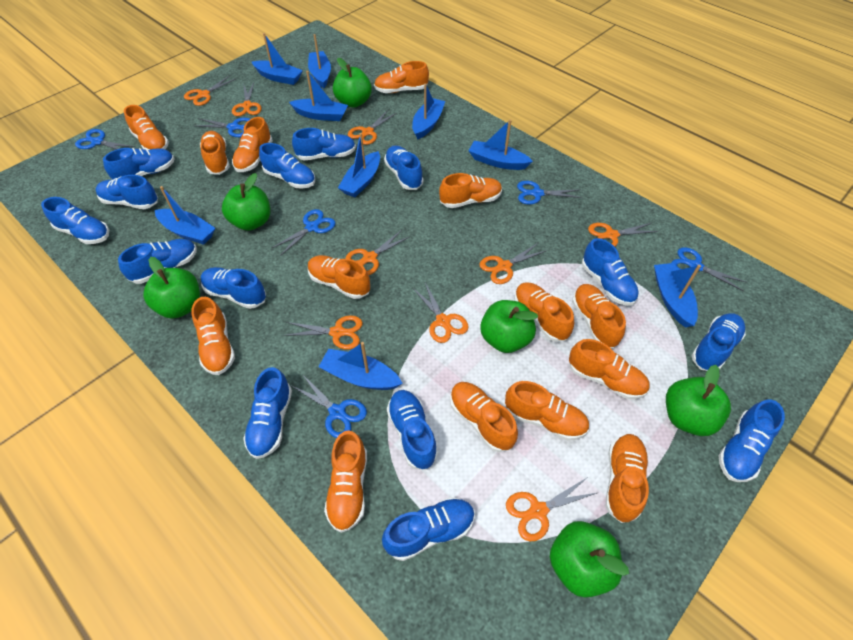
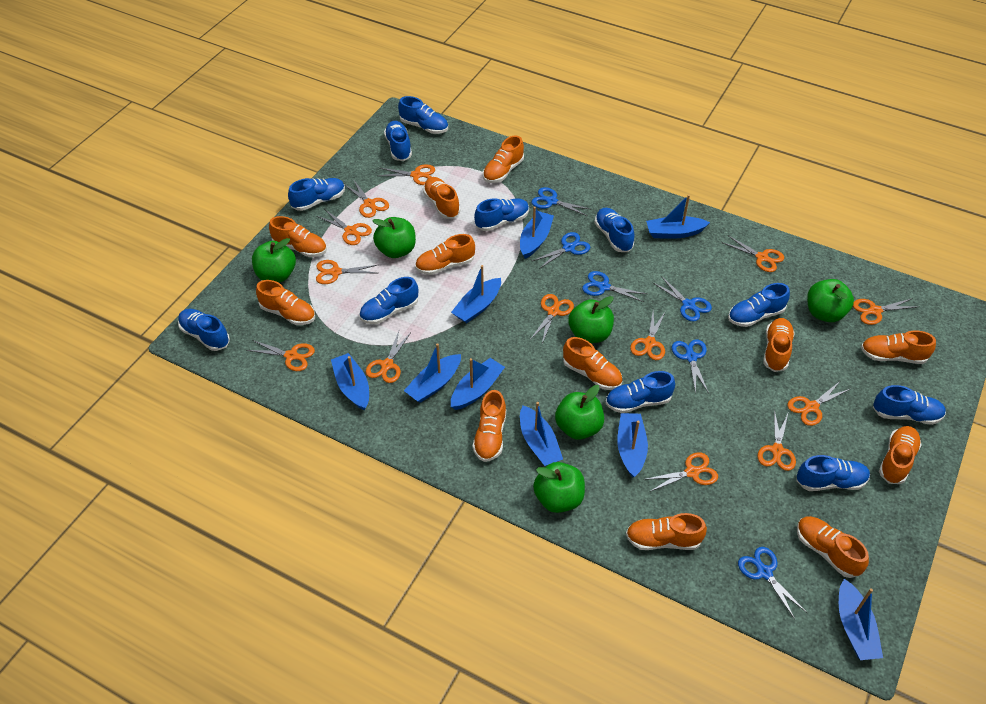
blue shoe: 14 -> 11
orange scissors: 9 -> 13
orange shoe: 14 -> 12

